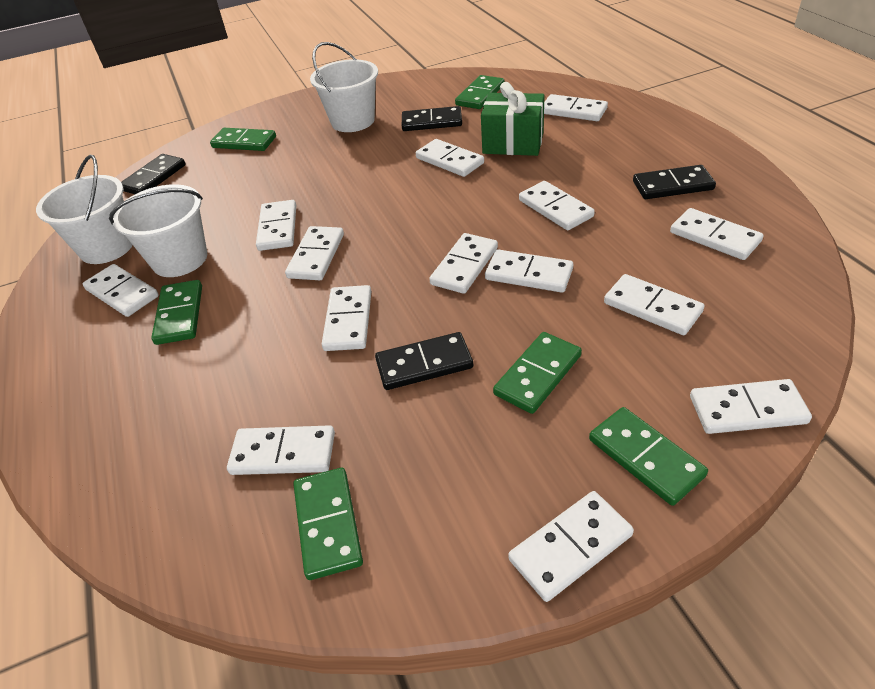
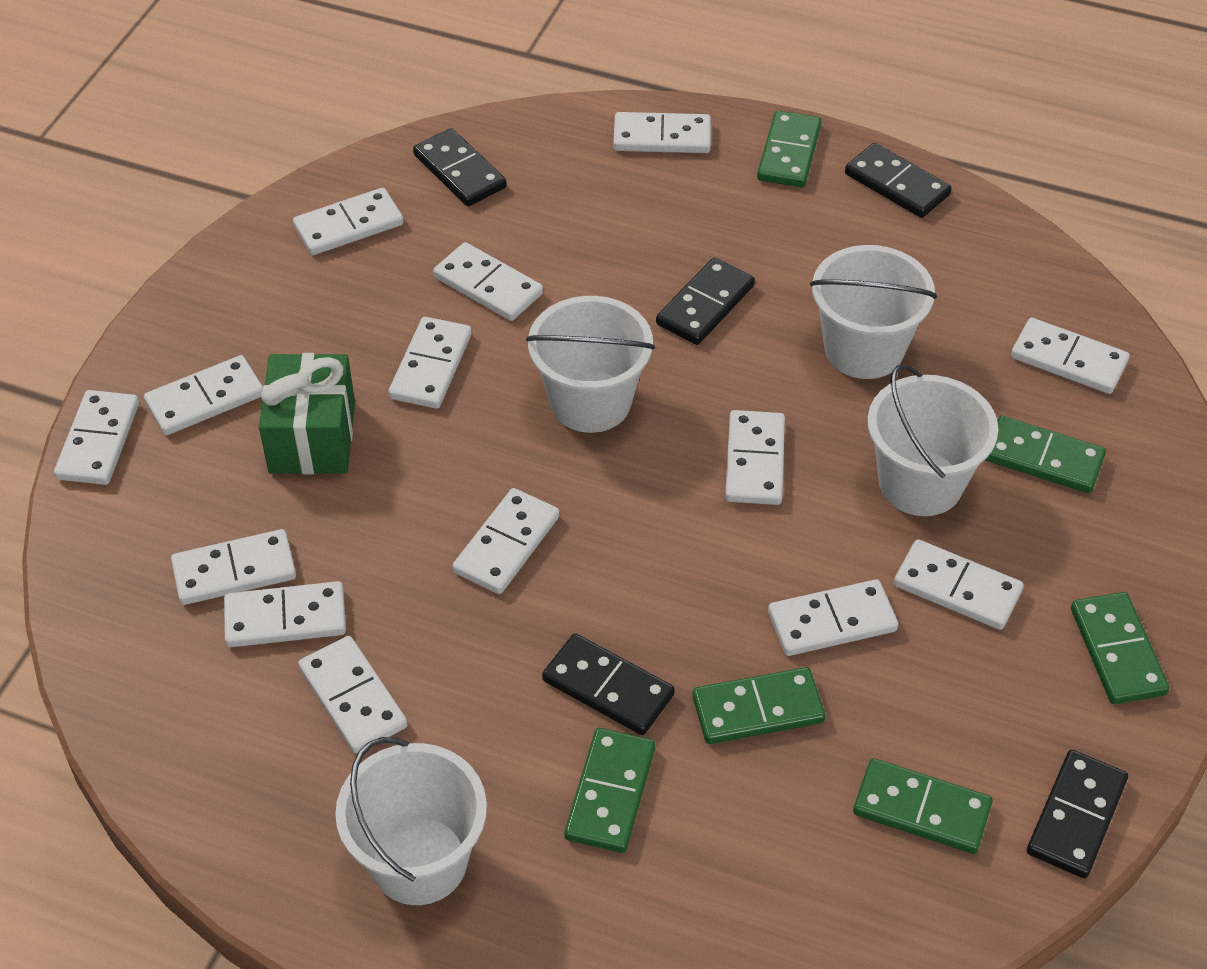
black domino: 4 -> 5
white bucket: 3 -> 4

